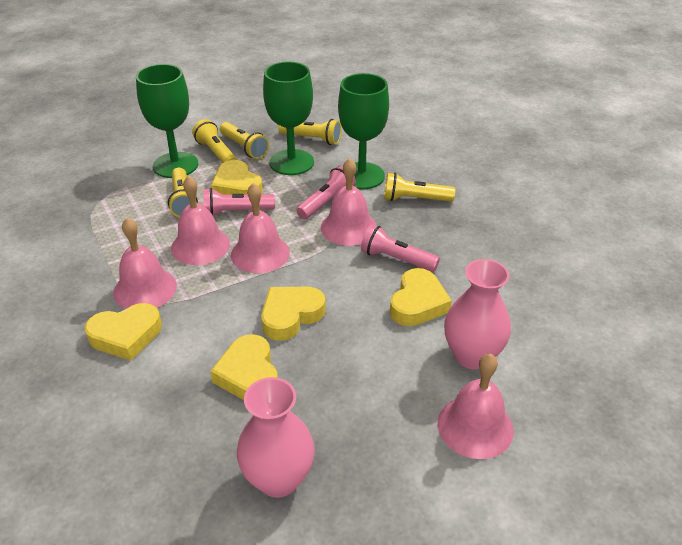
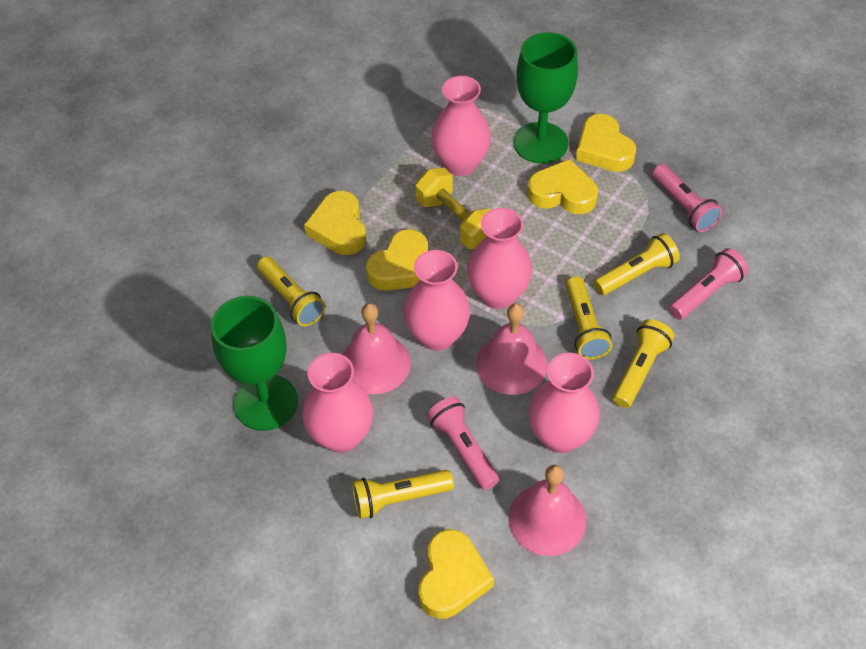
green goblet: 3 -> 2
pink bell: 5 -> 3
pink vase: 2 -> 5
yellow dumbbell: 0 -> 1

